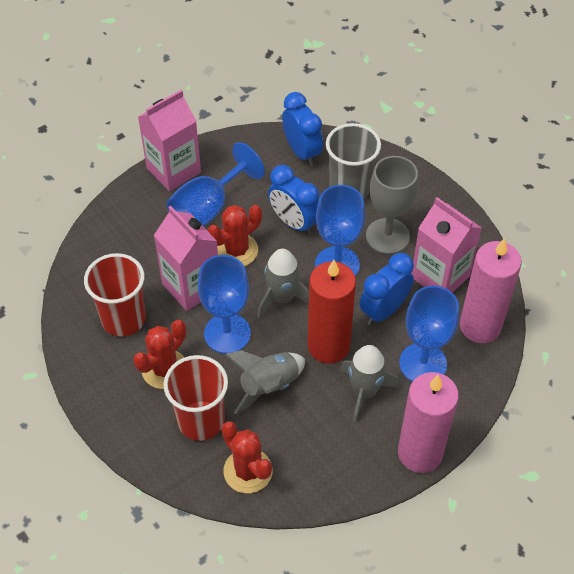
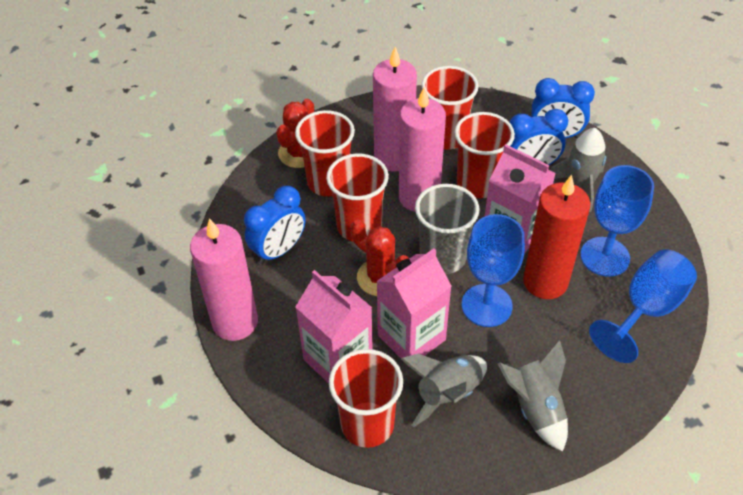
blue goblet: 4 -> 3
grey goblet: 1 -> 0
pink candle: 2 -> 3
red cactus: 3 -> 2
red cup: 2 -> 5

